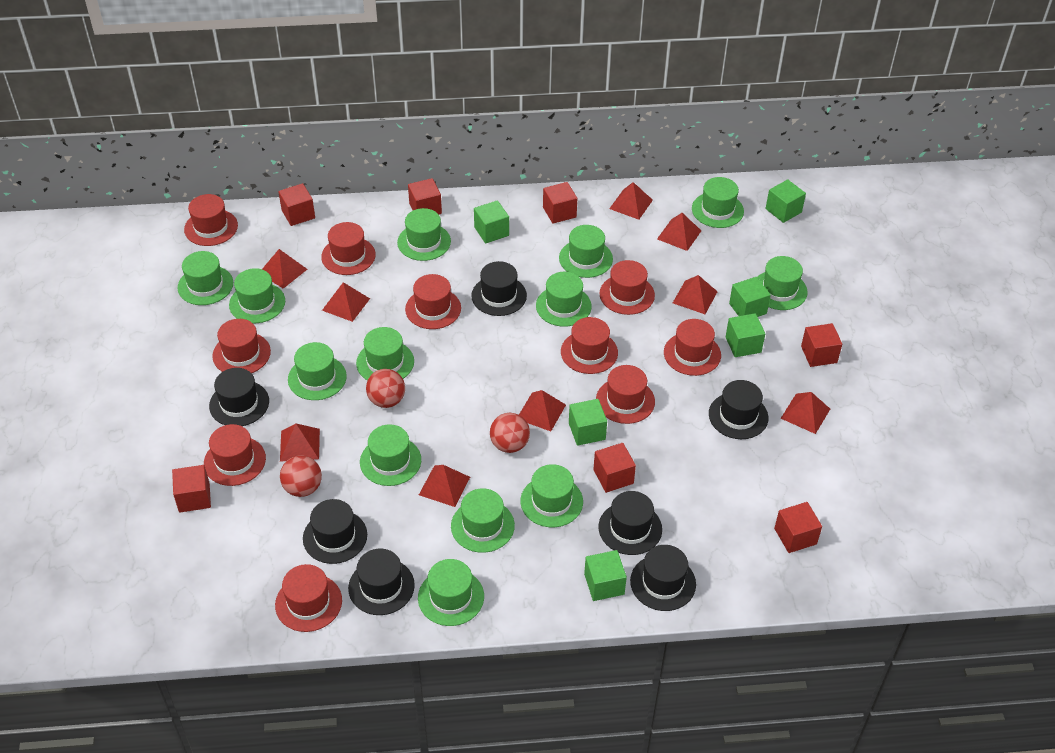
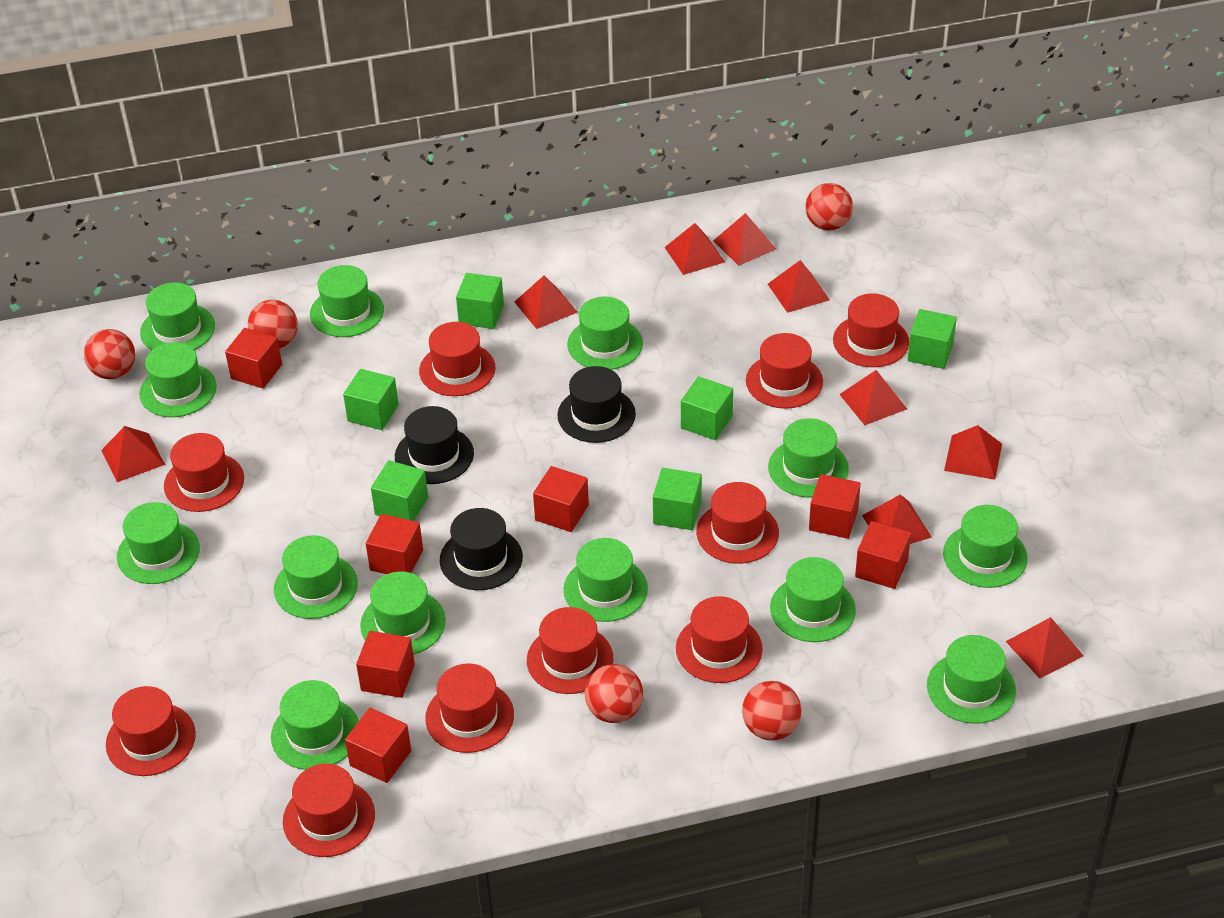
black hat: 7 -> 3
red ball: 3 -> 5

